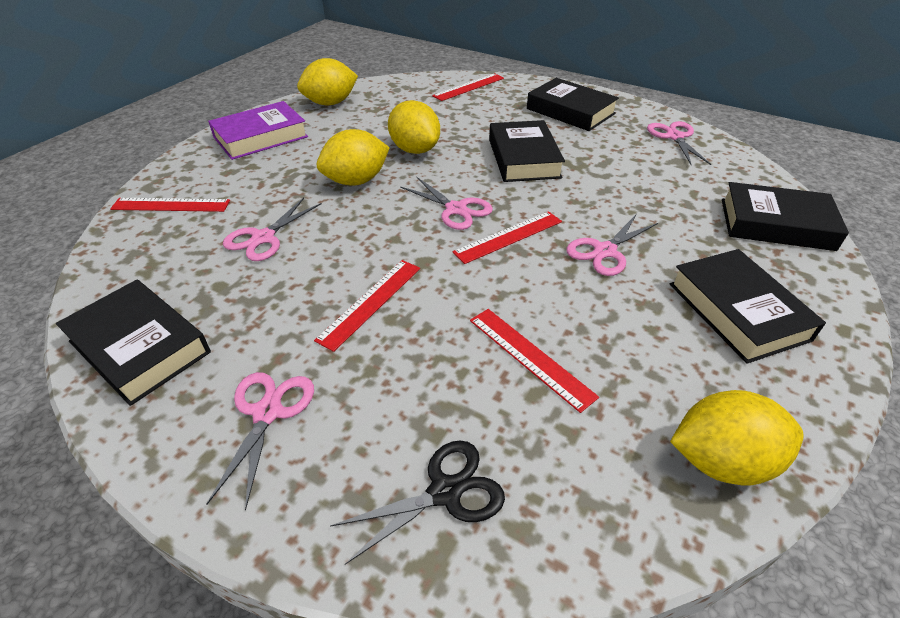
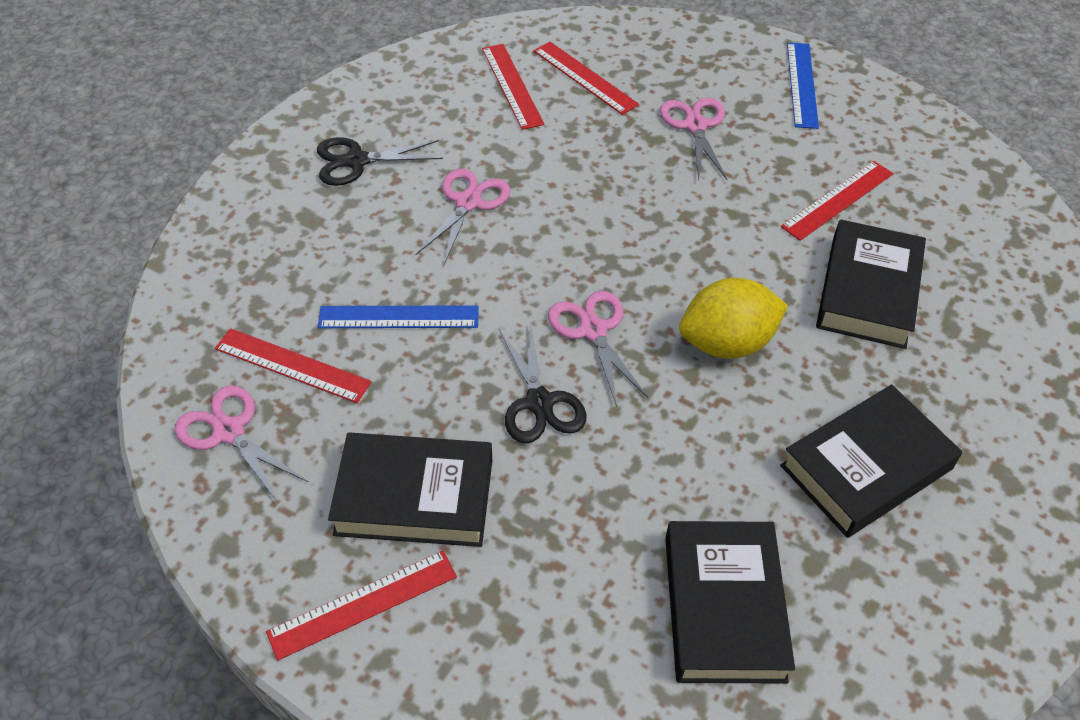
black book: 5 -> 4
black scissors: 1 -> 2
blue ruler: 0 -> 2
pink scissors: 5 -> 4
purple book: 1 -> 0
yellow lemon: 4 -> 1

